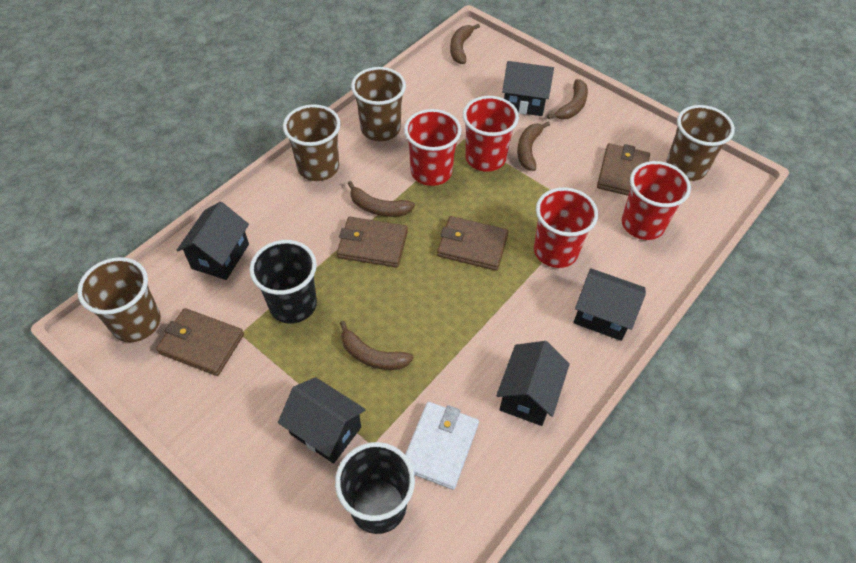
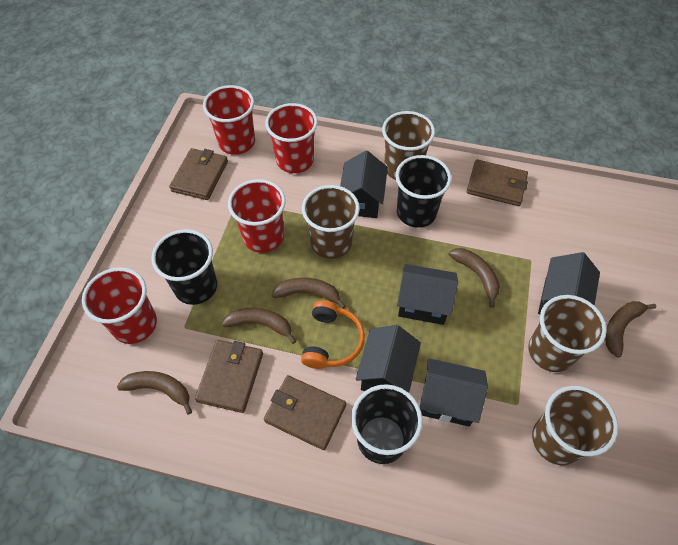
black cup: 2 -> 3
orange headphones: 0 -> 1
white wallet: 1 -> 0

